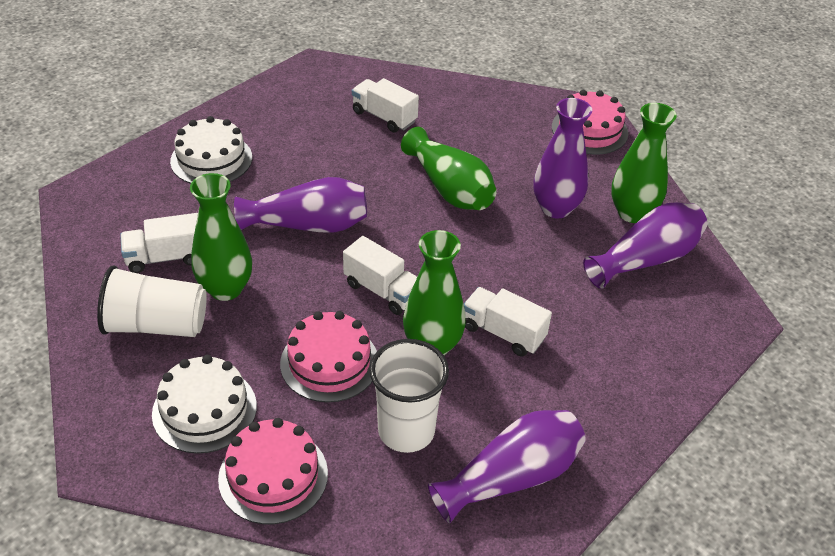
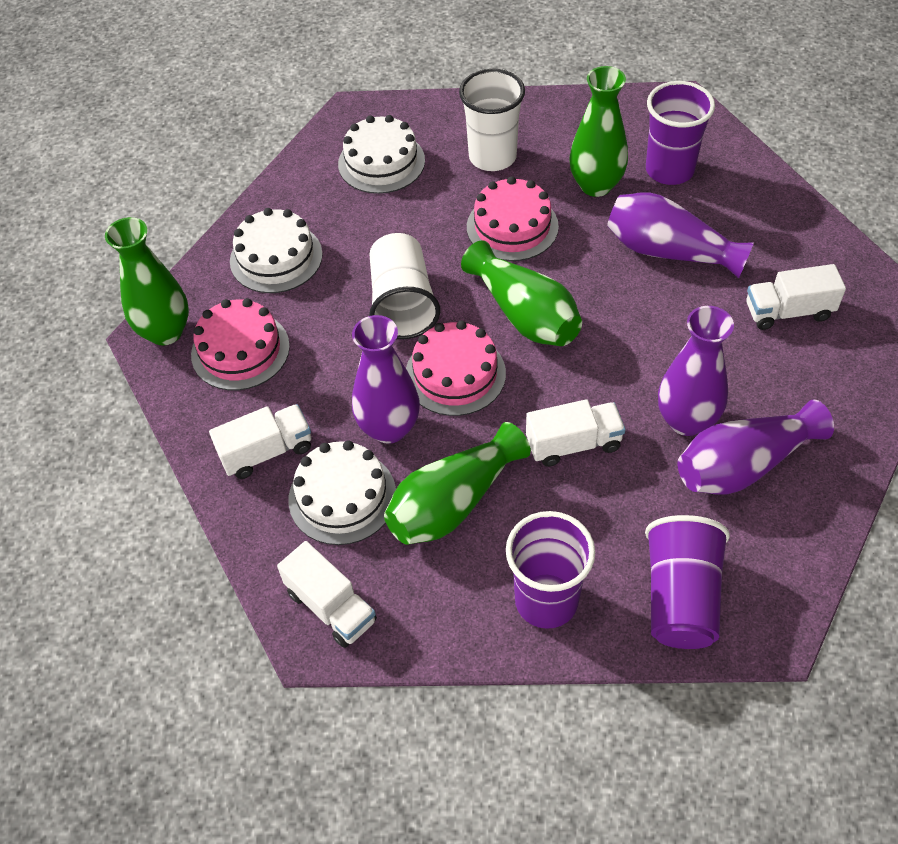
purple cup: 0 -> 3
white cake: 2 -> 3

